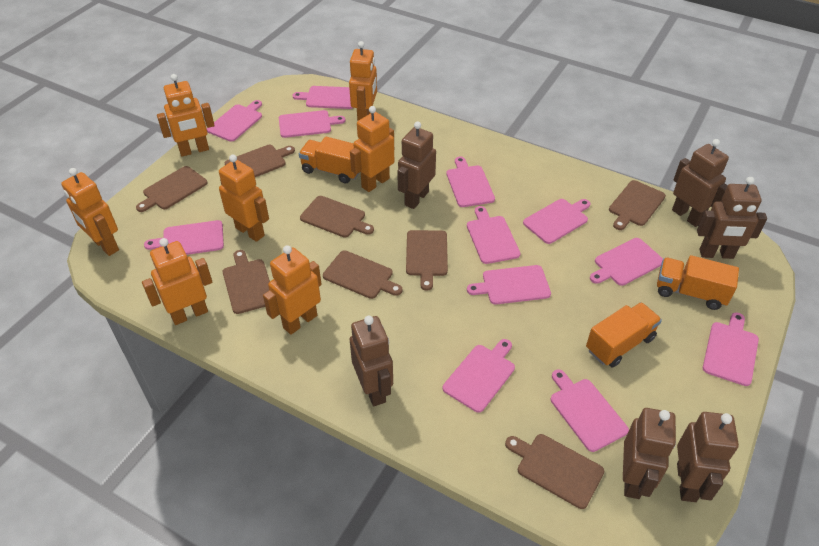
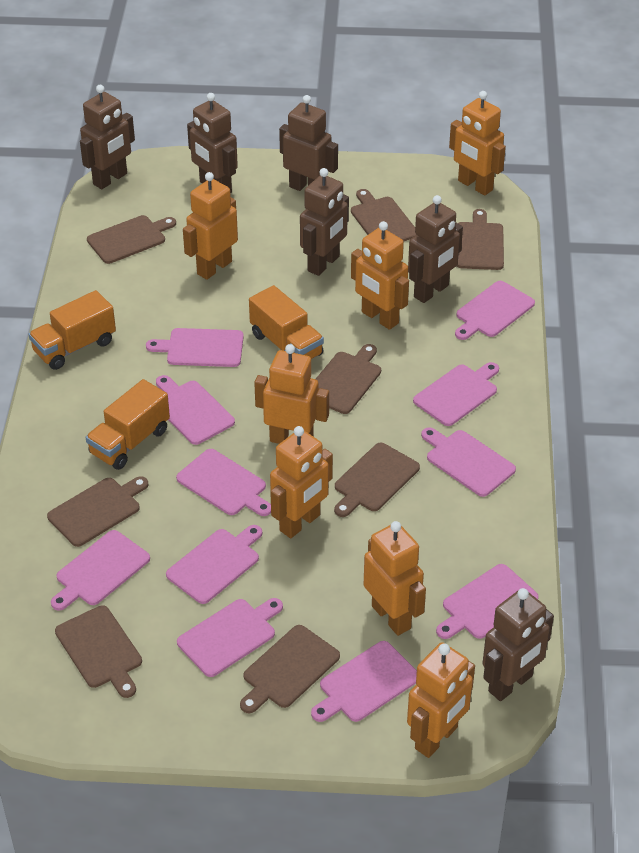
pink cutting board: 12 -> 11

